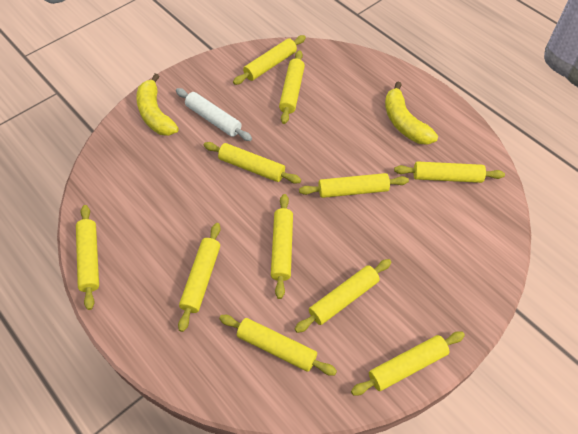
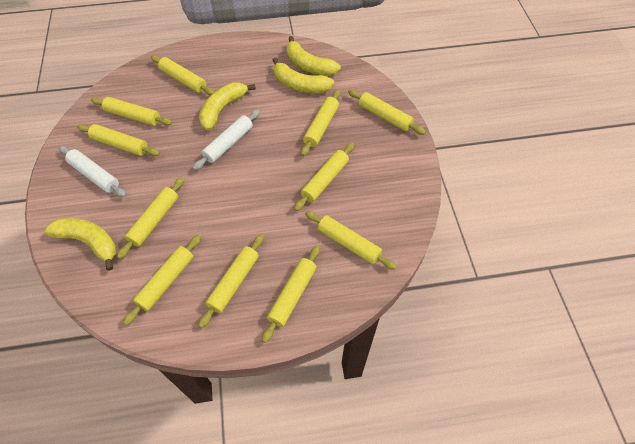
white rolling pin: 1 -> 2
yellow banana: 2 -> 4

